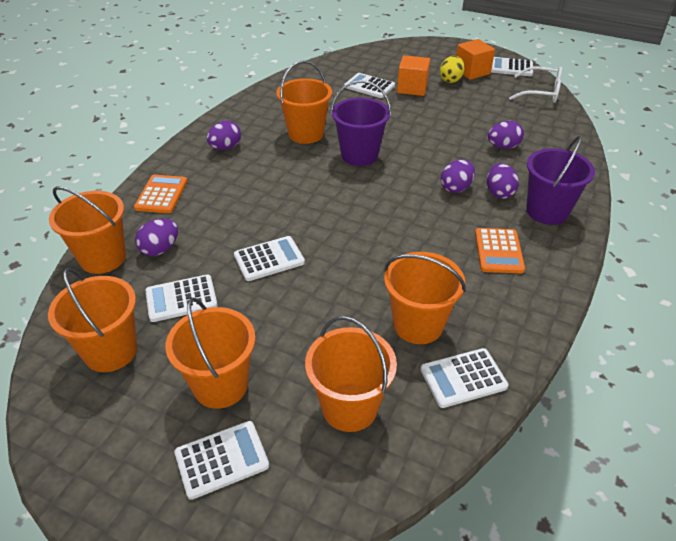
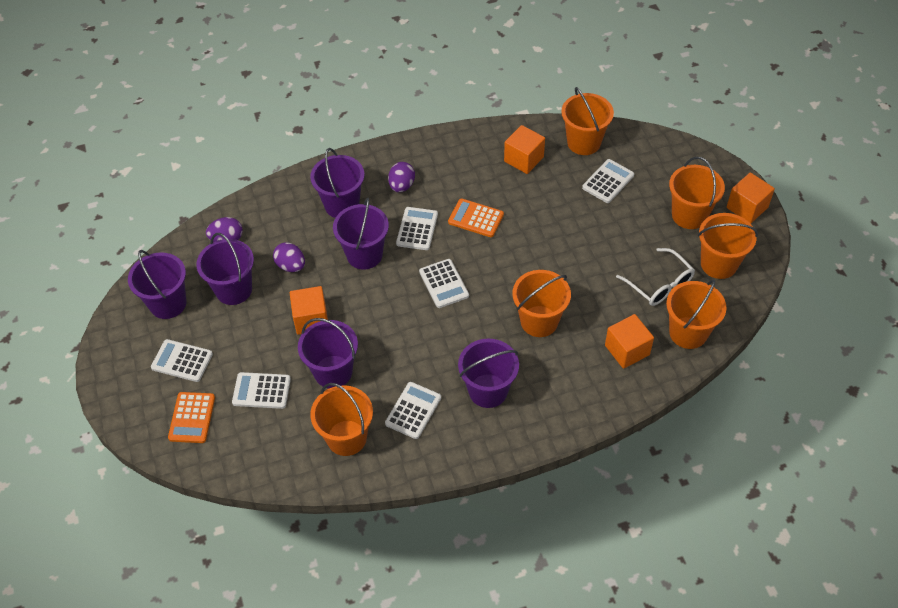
orange cube: 2 -> 4
purple bucket: 2 -> 6
purple egg: 5 -> 3
yellow egg: 1 -> 0

